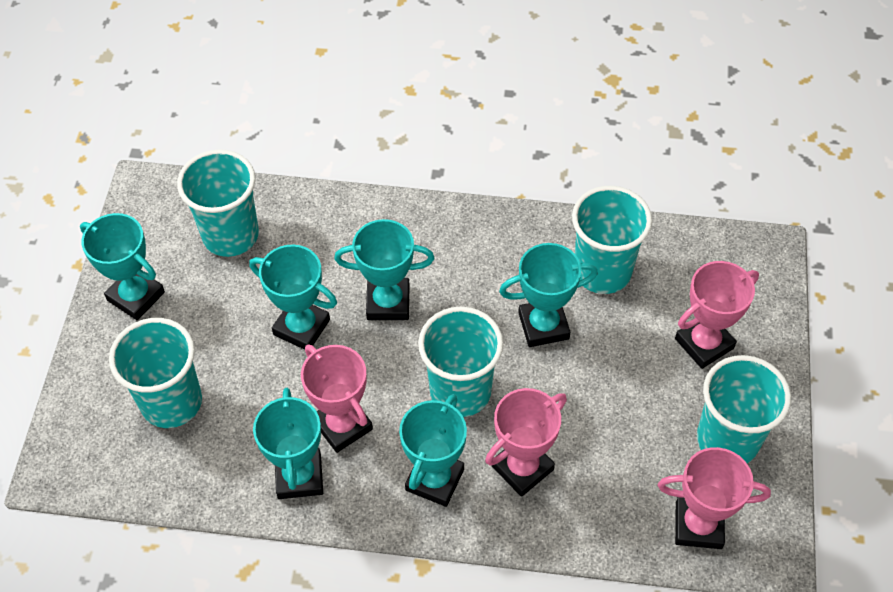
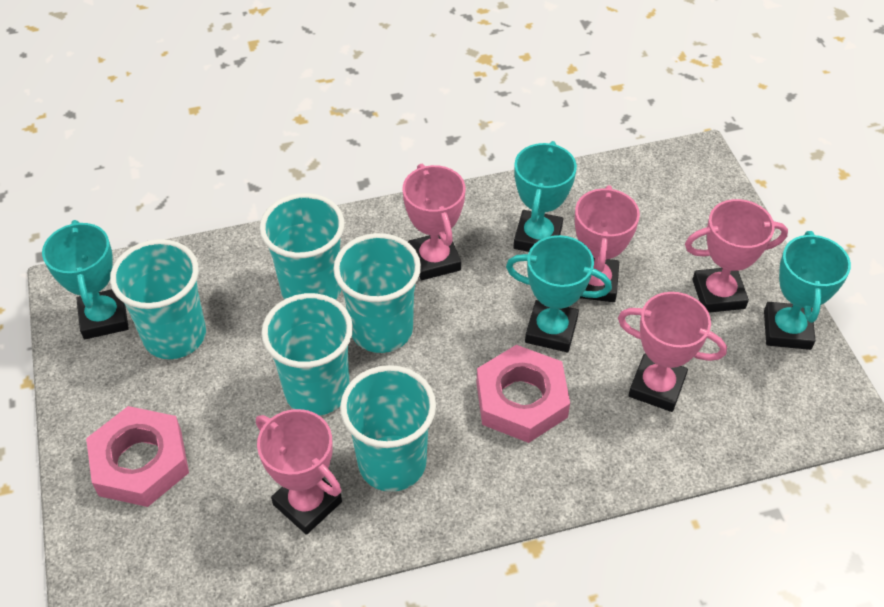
pink nut: 0 -> 2
pink trophy: 4 -> 5
turquoise trophy: 6 -> 4

